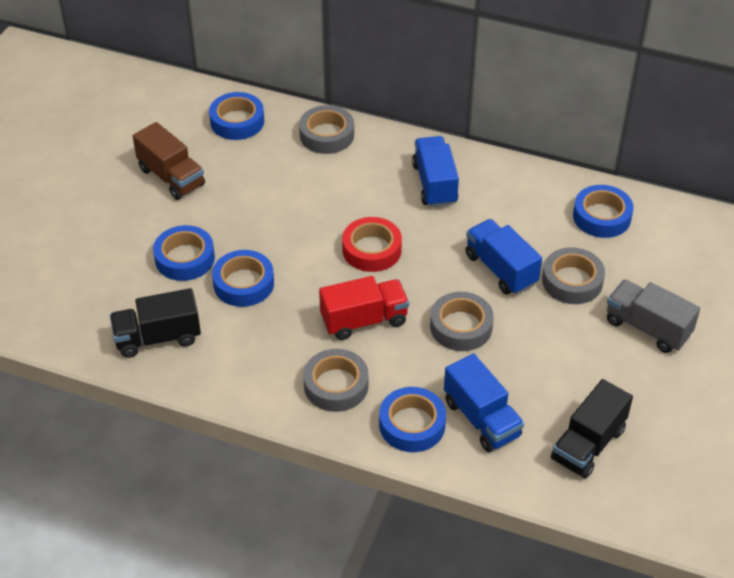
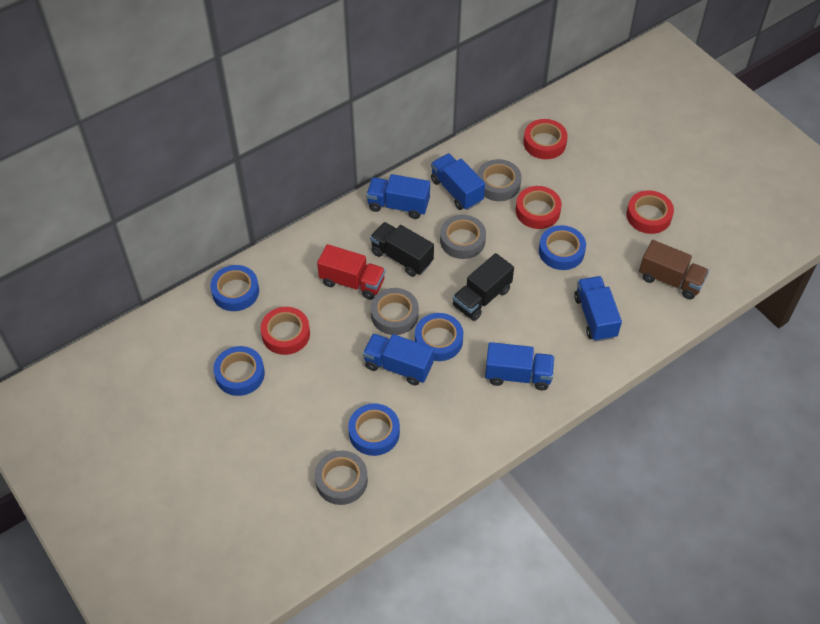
blue truck: 3 -> 5
grey truck: 1 -> 0
red tape: 1 -> 4

